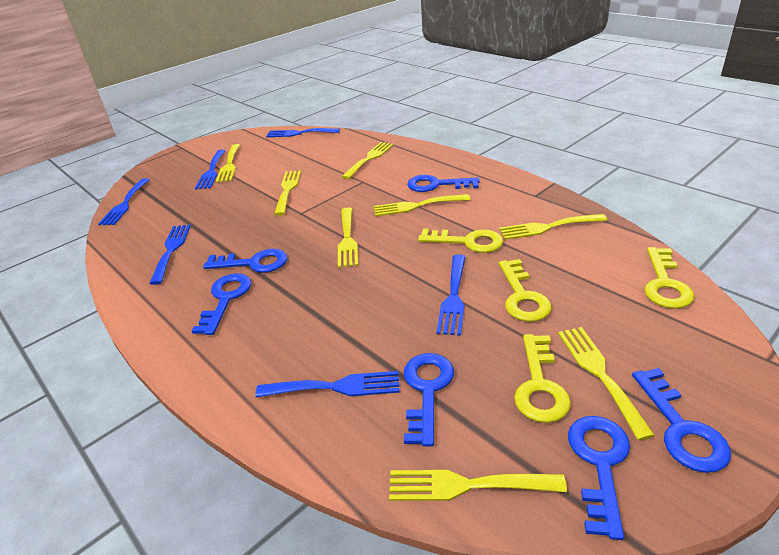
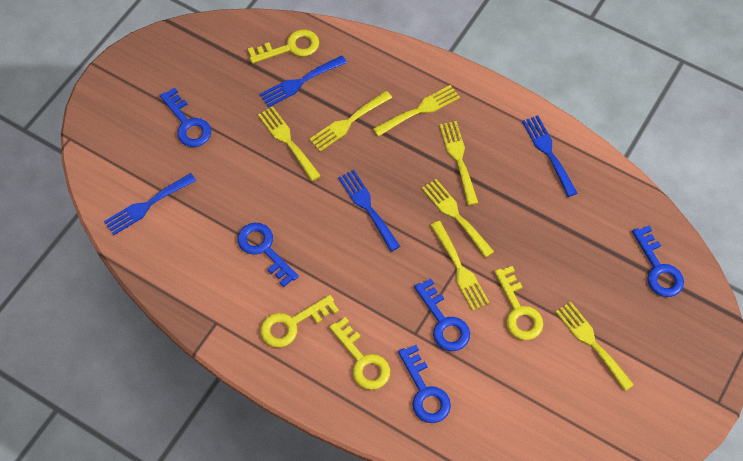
blue fork: 6 -> 4
blue key: 6 -> 5
yellow fork: 8 -> 7

